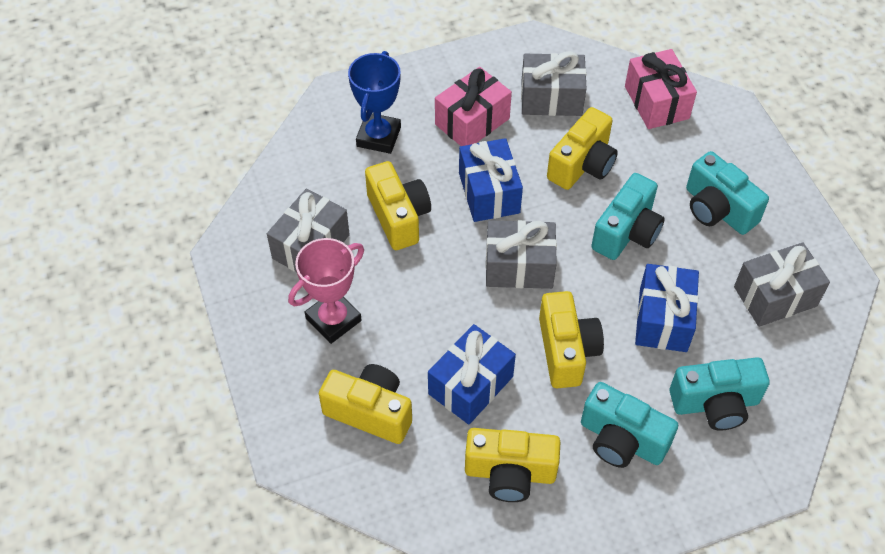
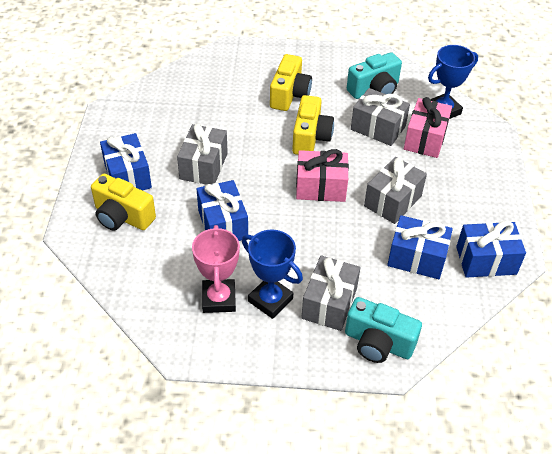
blue gift: 3 -> 4
blue trophy: 1 -> 2
turquoise camera: 4 -> 2
yellow camera: 5 -> 3

